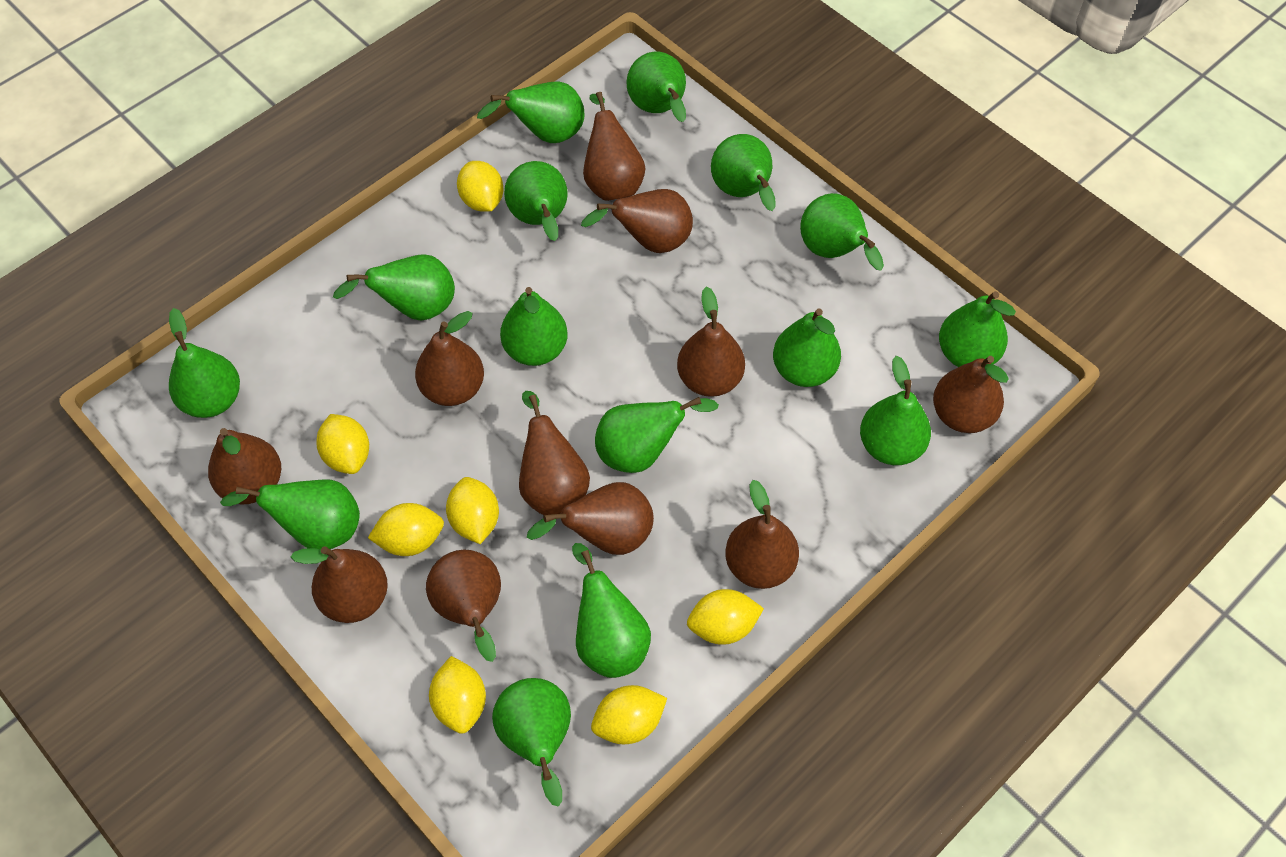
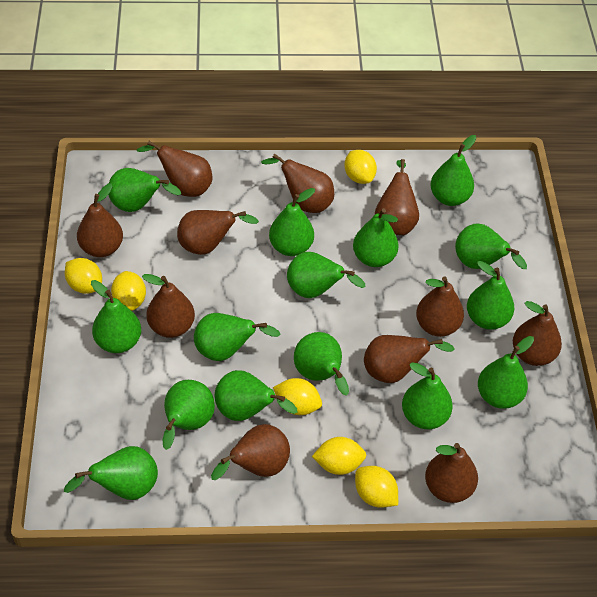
yellow lemon: 7 -> 6

